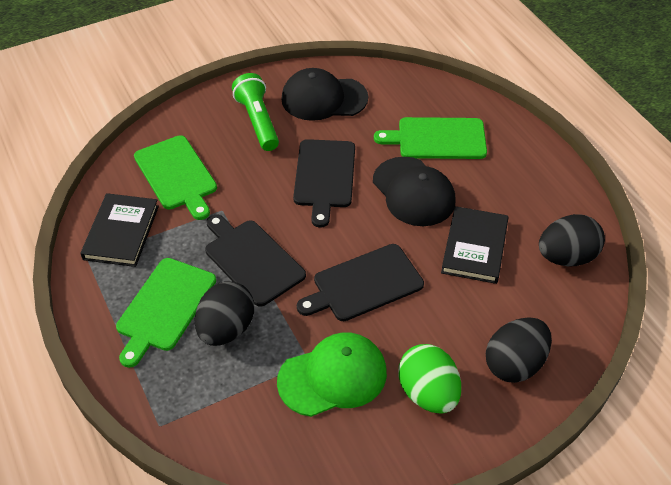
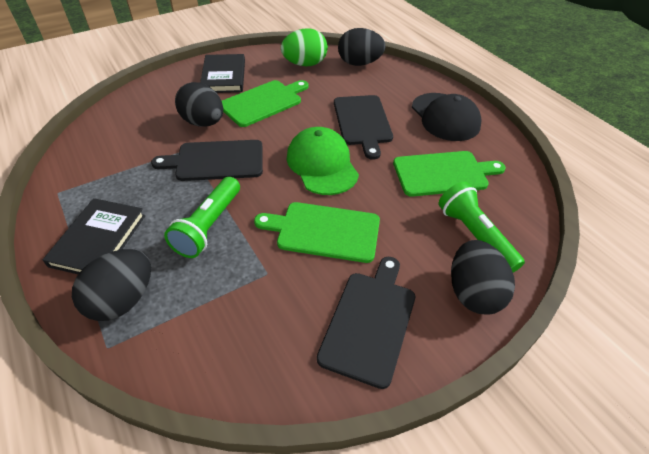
black cap: 2 -> 1
black egg: 3 -> 4
green flashlight: 1 -> 2

